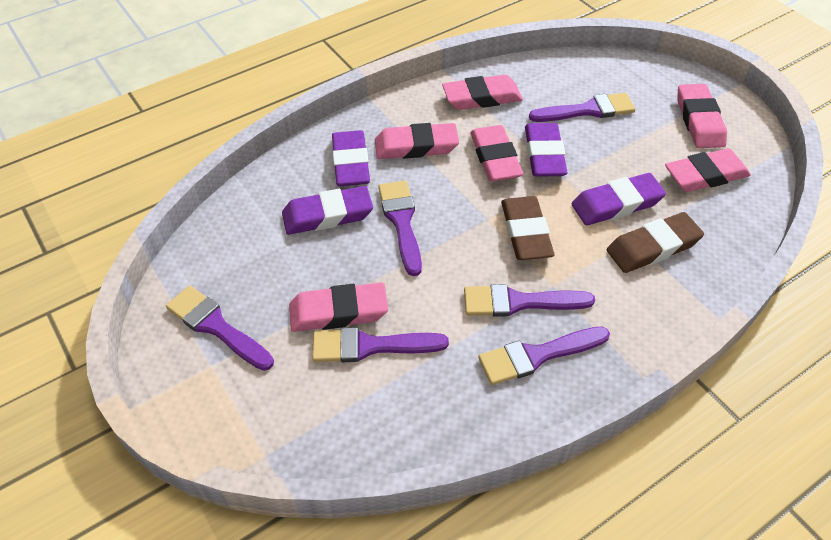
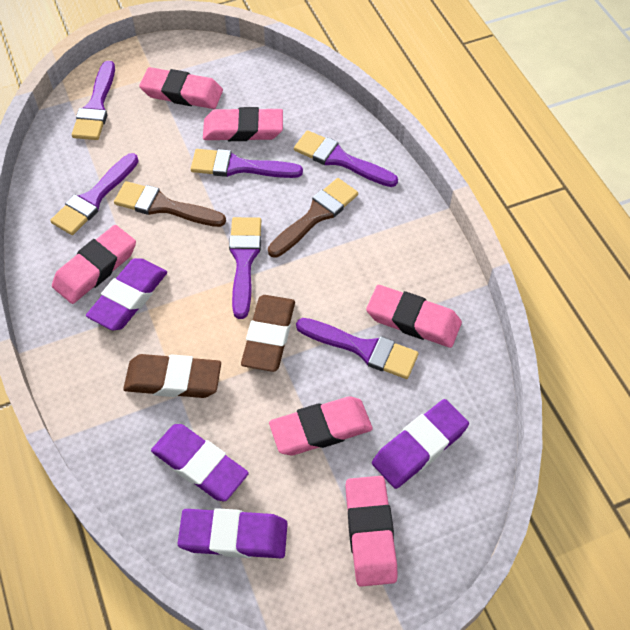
brown brush: 0 -> 2

